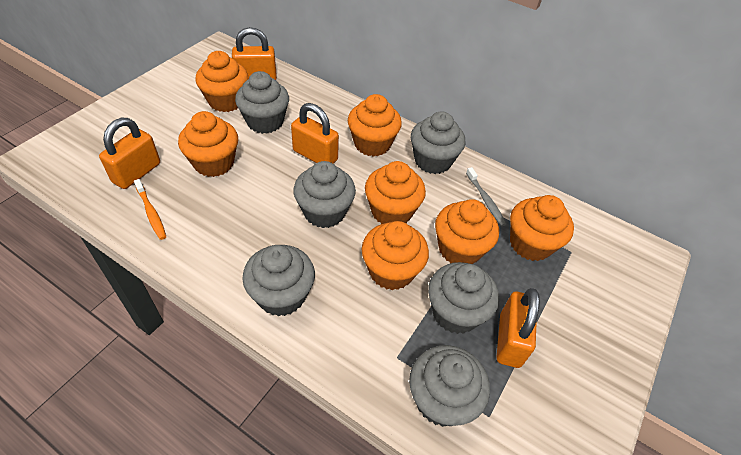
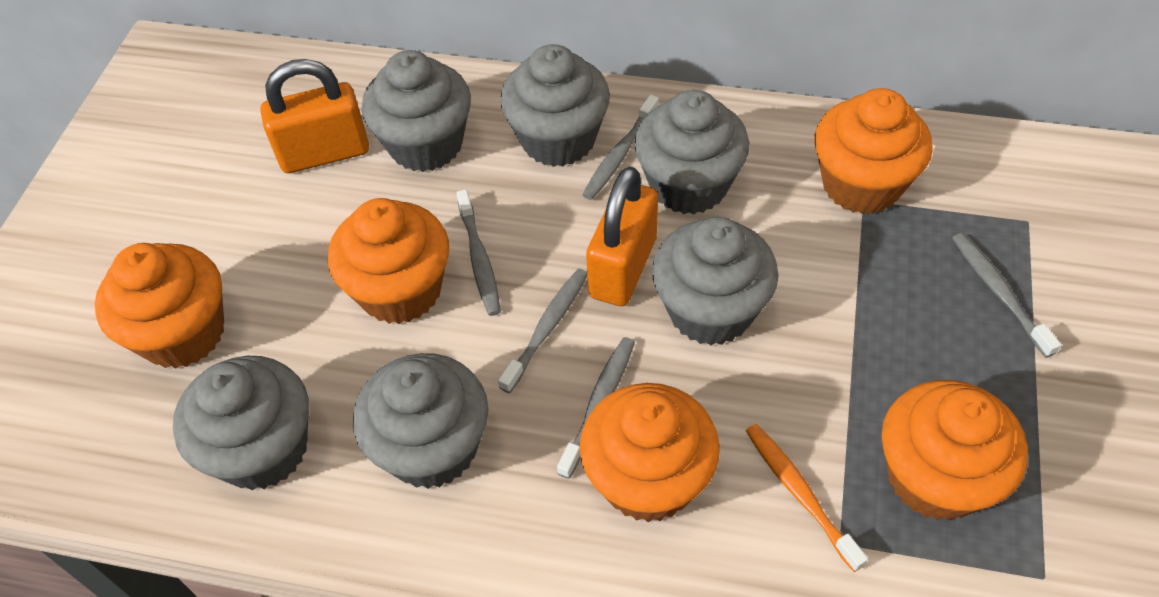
grey toothbrush: 1 -> 5
orange cupcake: 7 -> 5
orange padlock: 4 -> 2

